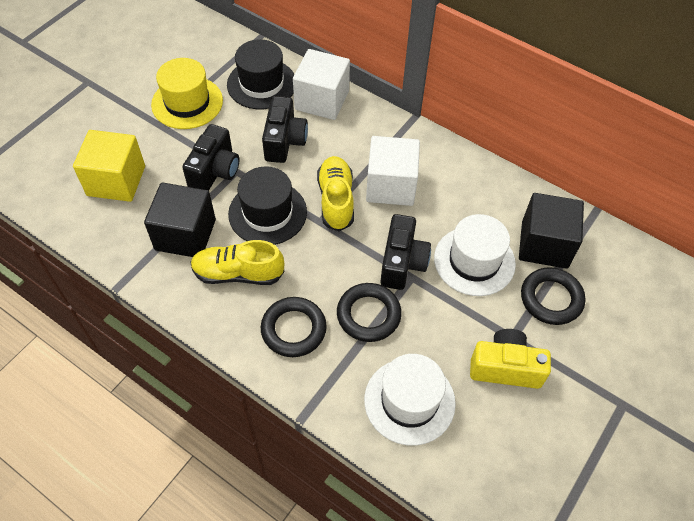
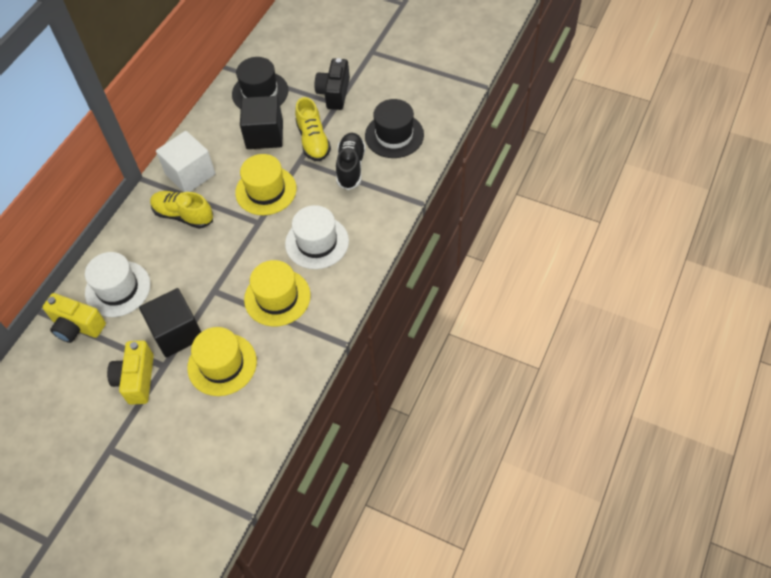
black camera: 3 -> 1
black ring: 3 -> 0
black shoe: 0 -> 1
white cube: 2 -> 1
yellow camera: 1 -> 2
yellow cube: 1 -> 0
yellow hat: 1 -> 3

